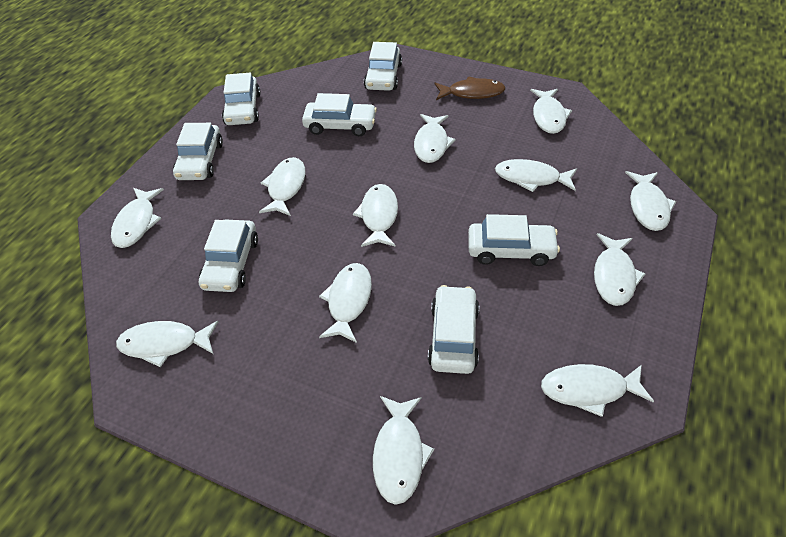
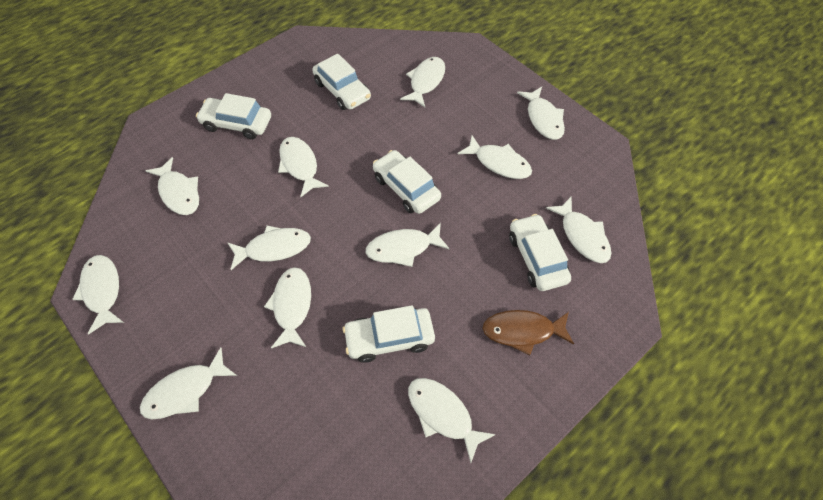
white car: 7 -> 5

